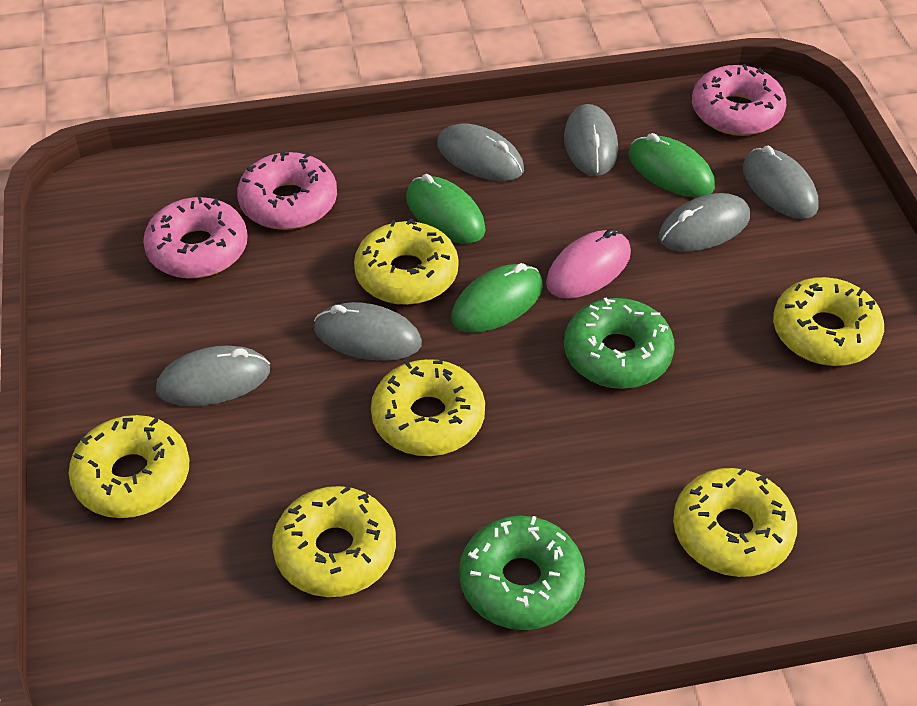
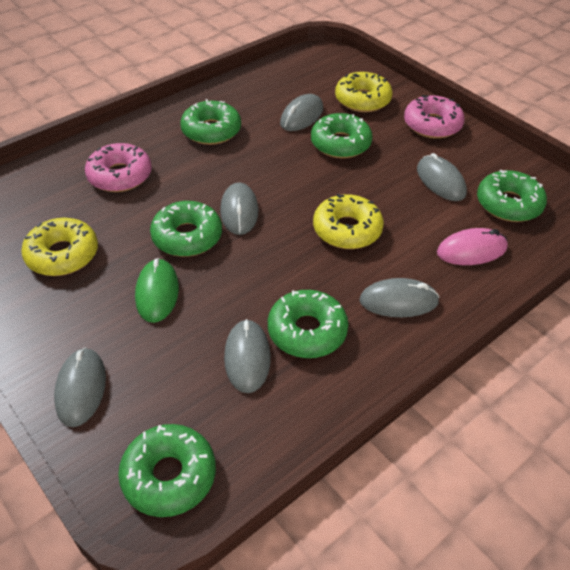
green donut: 2 -> 6
green mouse: 3 -> 1
pink donut: 3 -> 2
yellow donut: 6 -> 3

